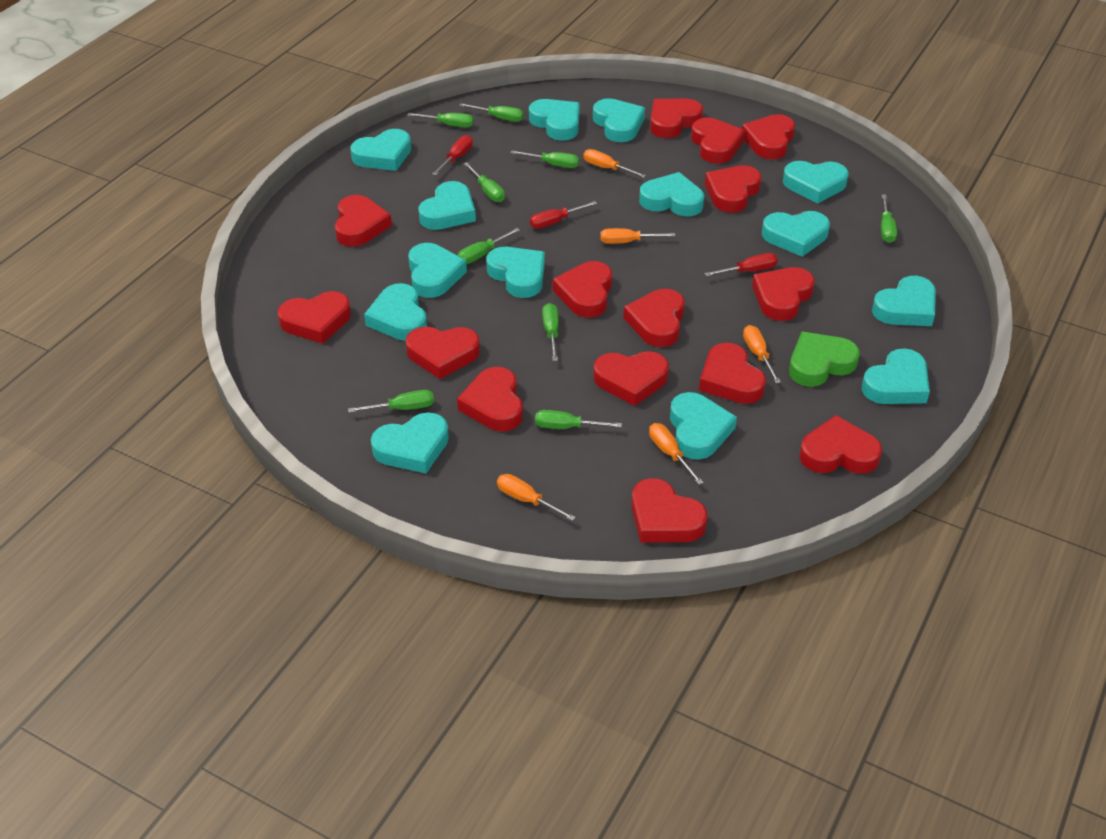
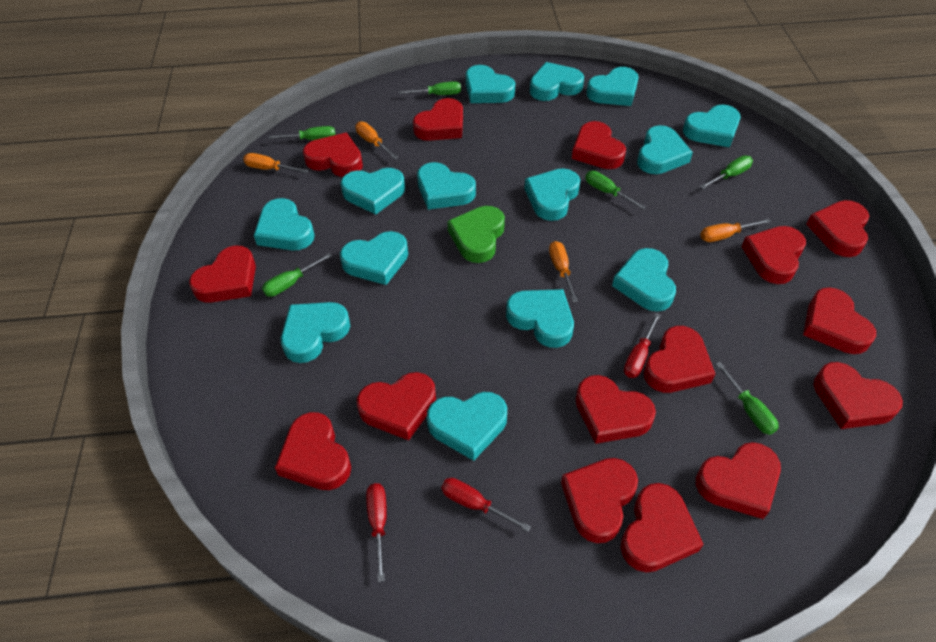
green screwdriver: 9 -> 6
orange screwdriver: 5 -> 4

